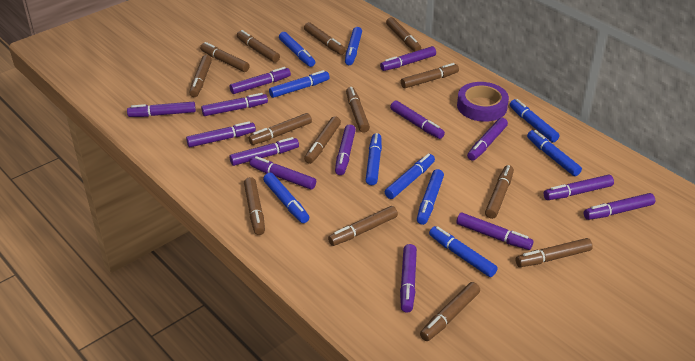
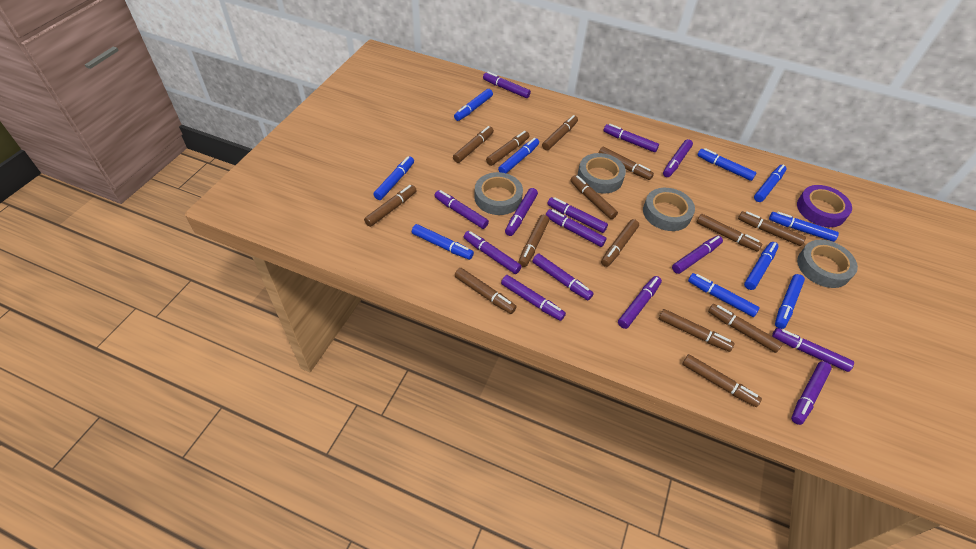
grey tape: 0 -> 4

